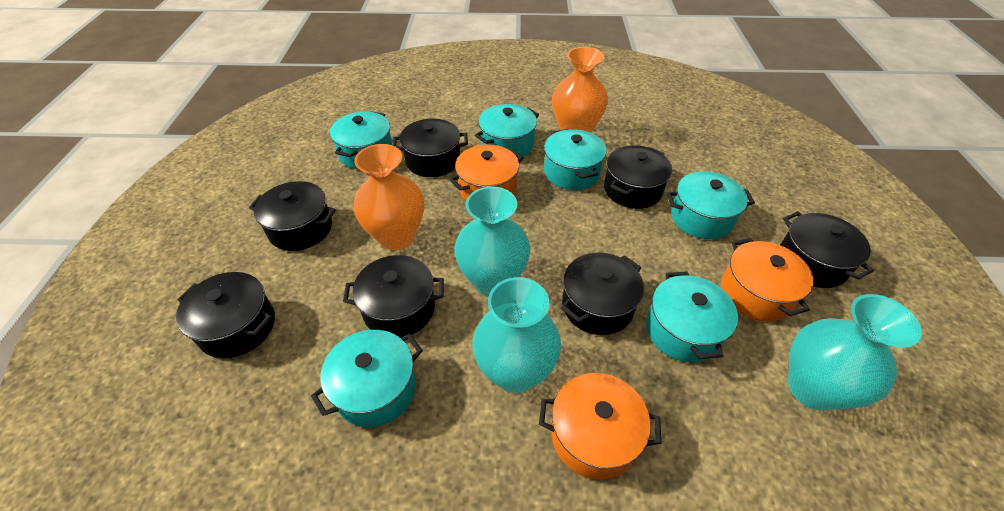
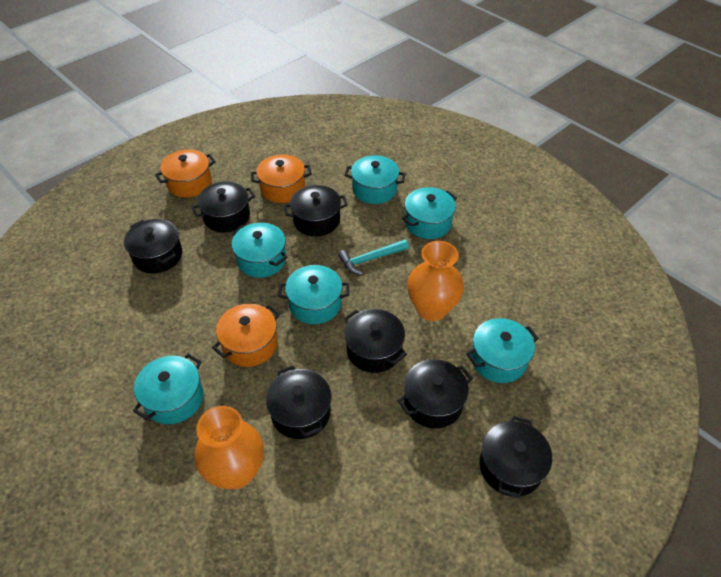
turquoise hammer: 0 -> 1
turquoise vase: 3 -> 0

